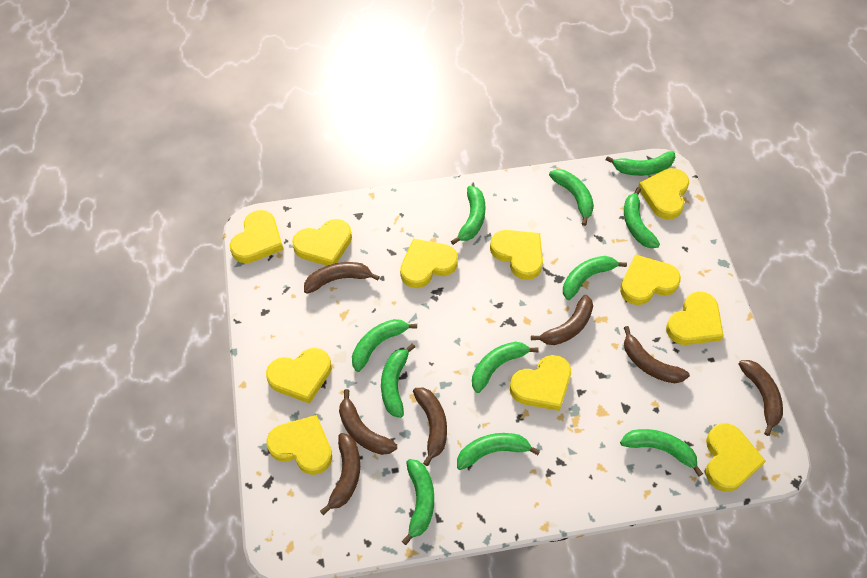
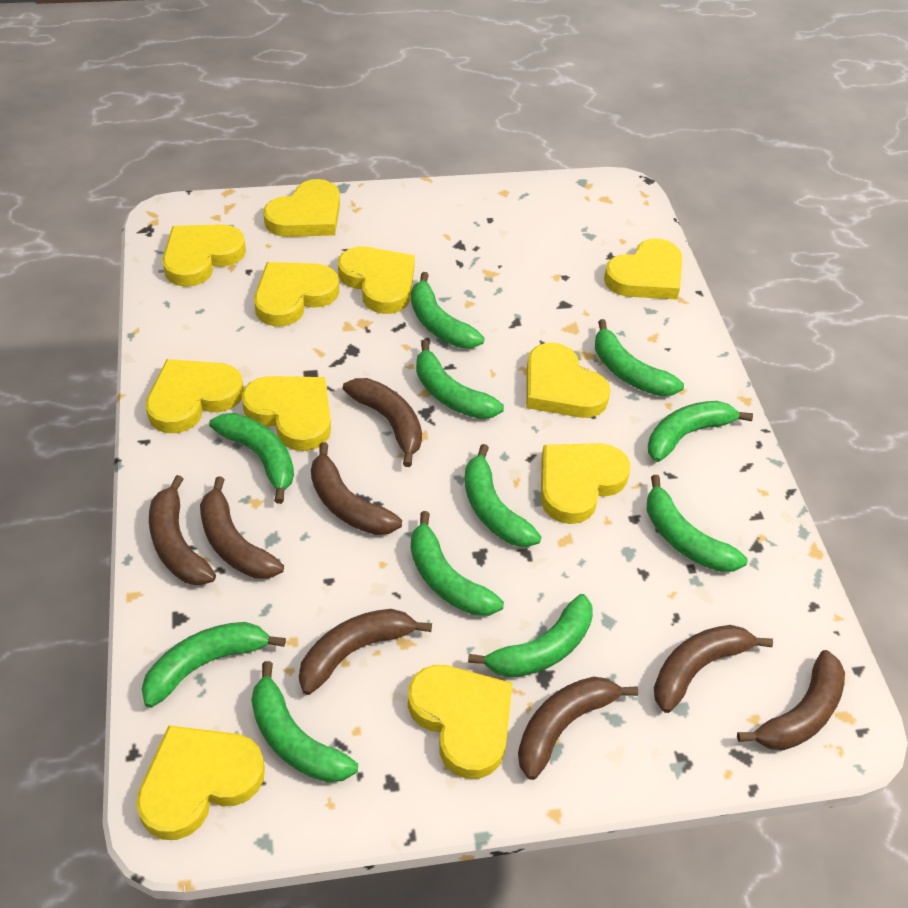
brown banana: 7 -> 8

